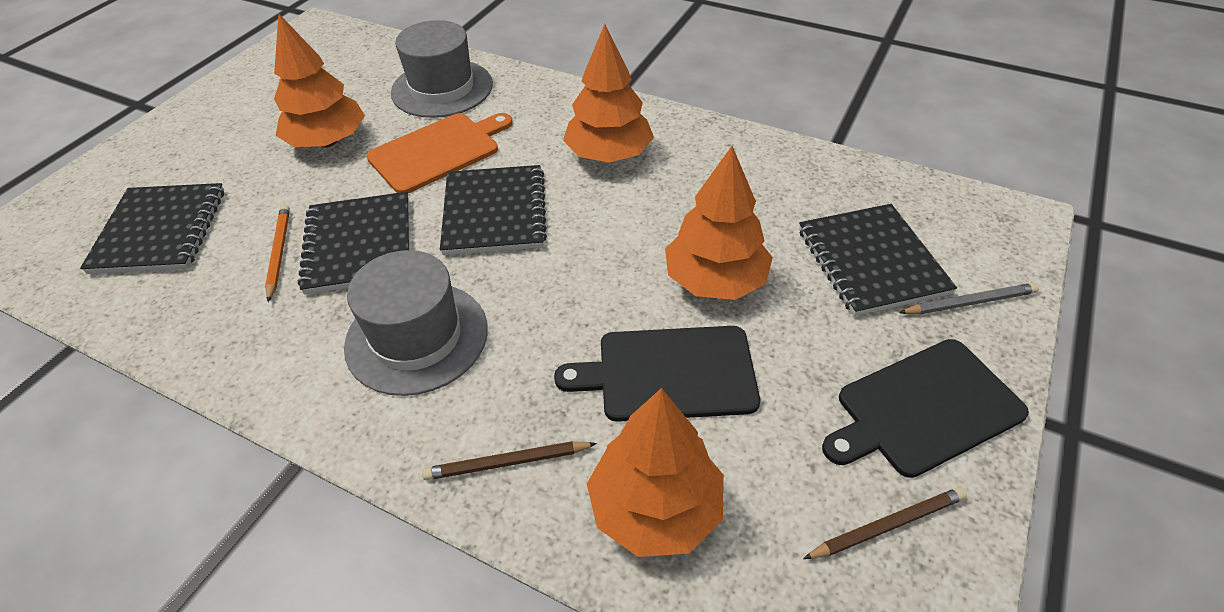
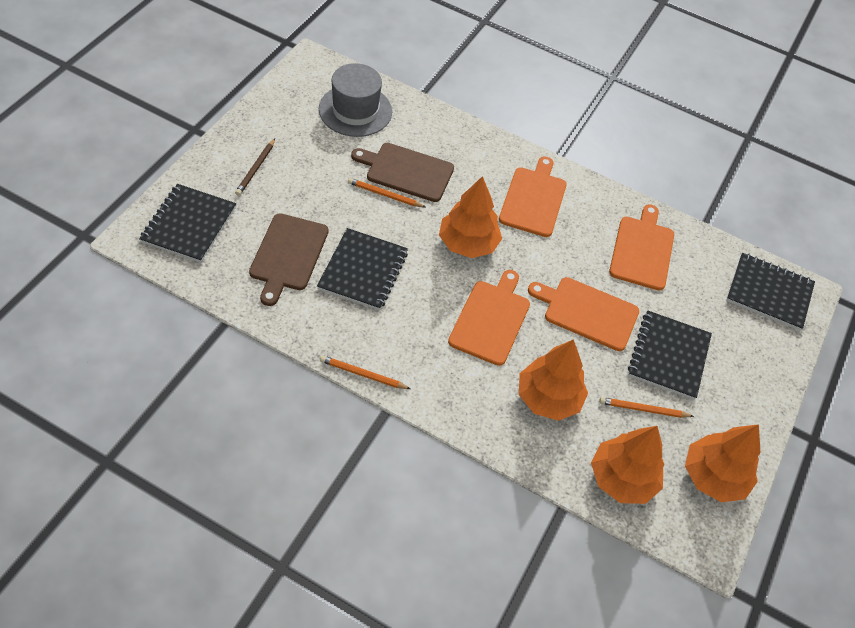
black cutting board: 2 -> 0
brown cutting board: 0 -> 2
brown pencil: 2 -> 1
grey hat: 2 -> 1
grey pencil: 1 -> 0
orange cutting board: 1 -> 4
orange pencil: 1 -> 3

